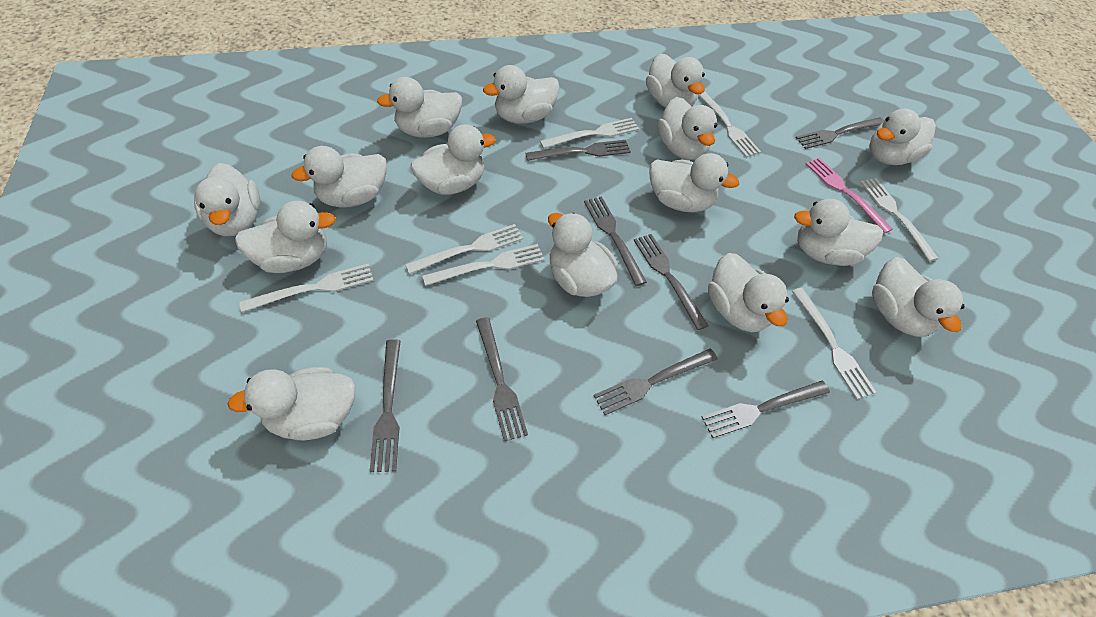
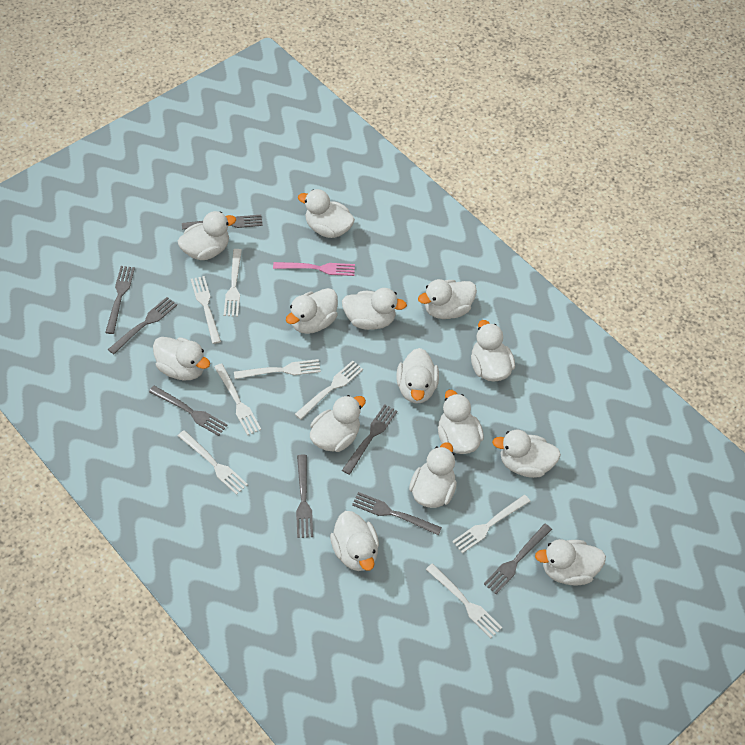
white duck: 15 -> 14
white fork: 7 -> 8

